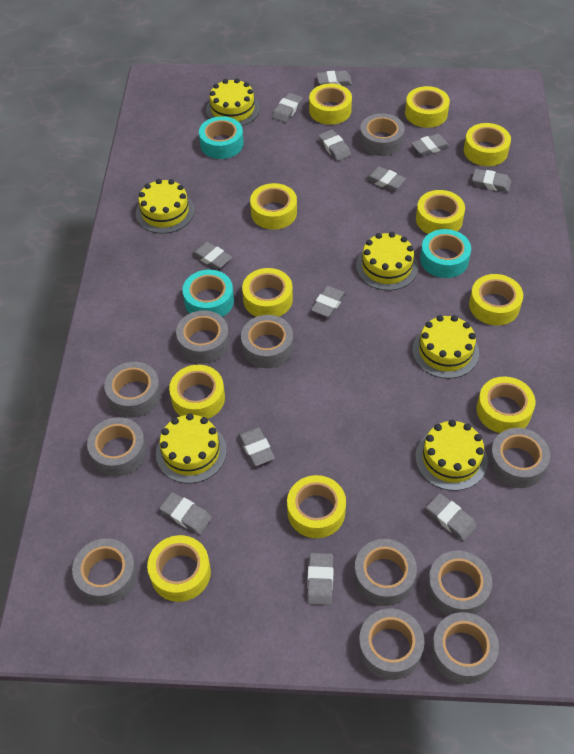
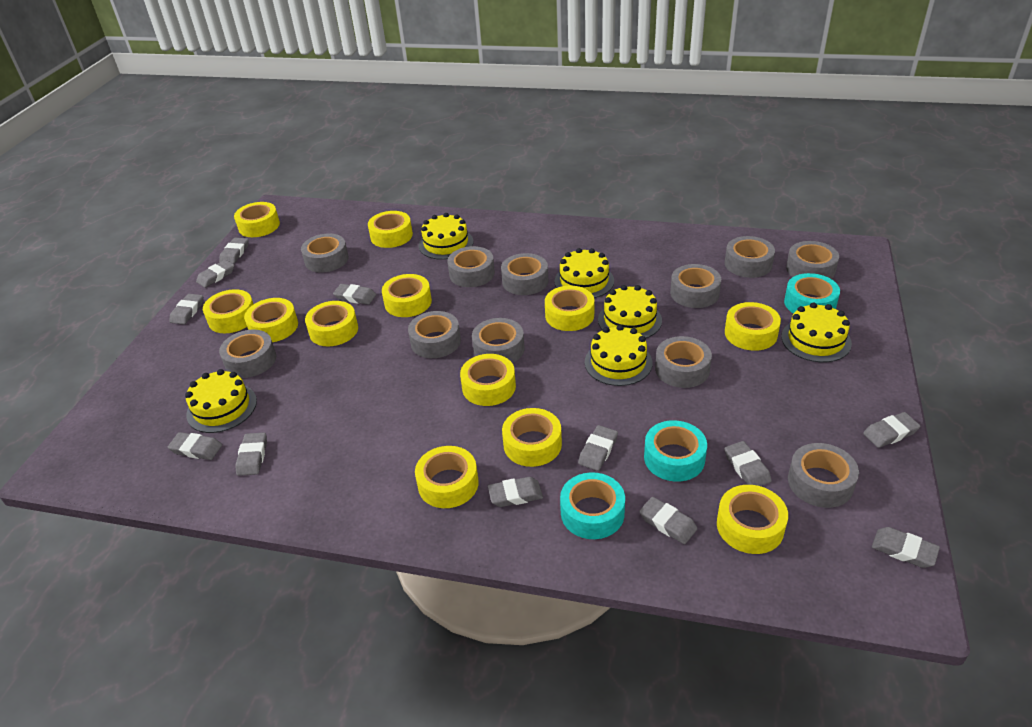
yellow tape: 11 -> 12

